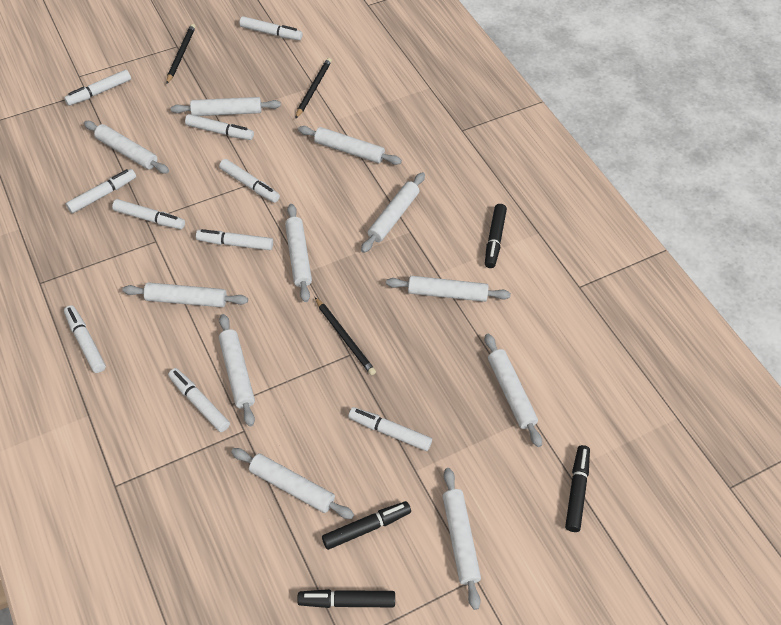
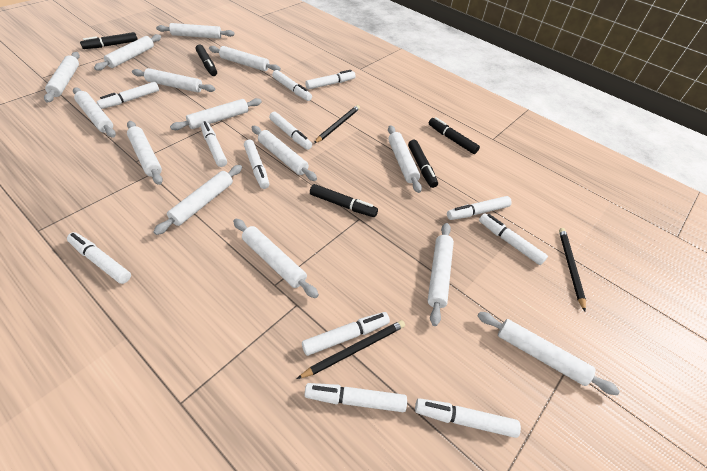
black marker: 4 -> 5
white marker: 10 -> 12
white rolling pin: 11 -> 14

